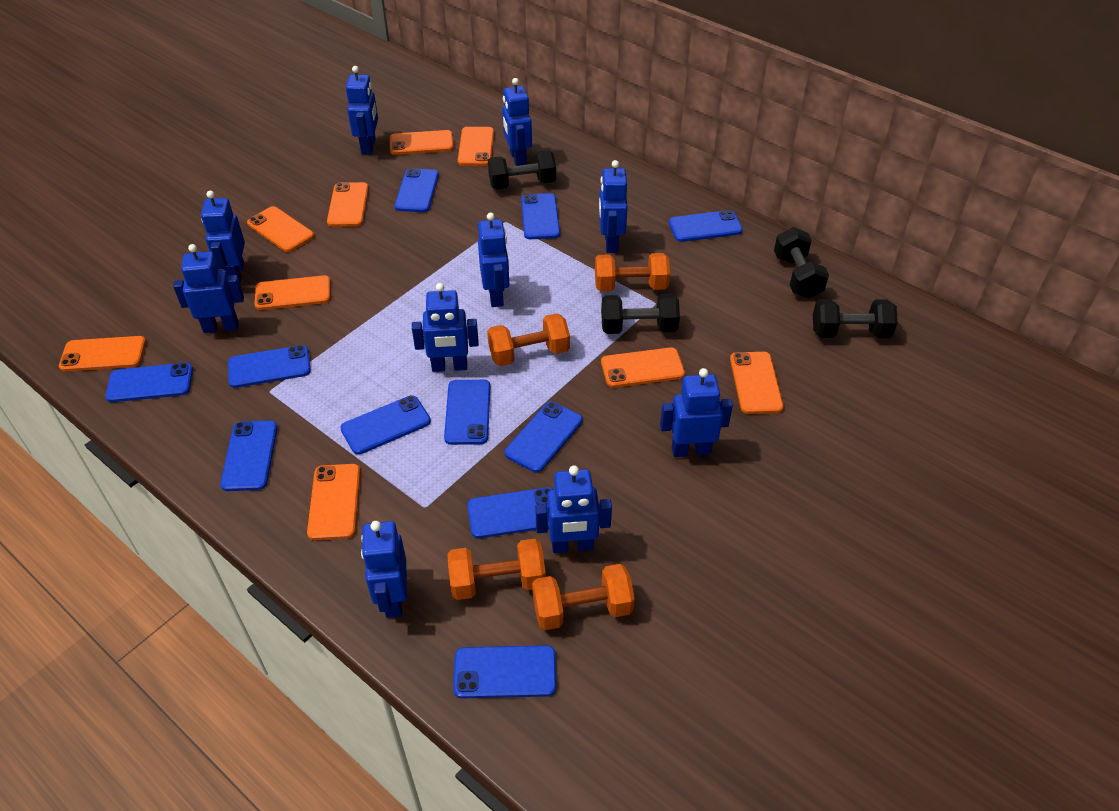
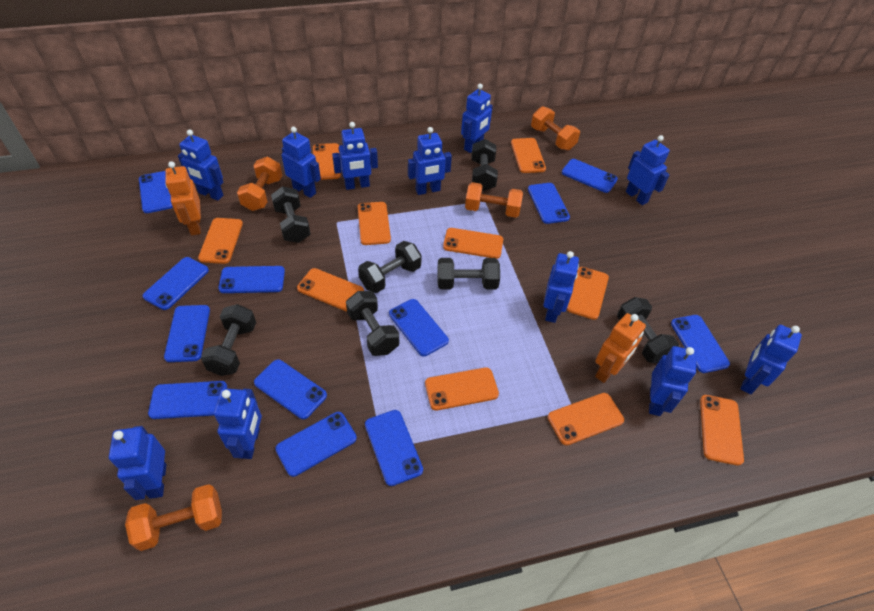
black dumbbell: 4 -> 7
blue phone: 11 -> 12
blue robot: 10 -> 11
orange phone: 9 -> 10
orange robot: 0 -> 2

